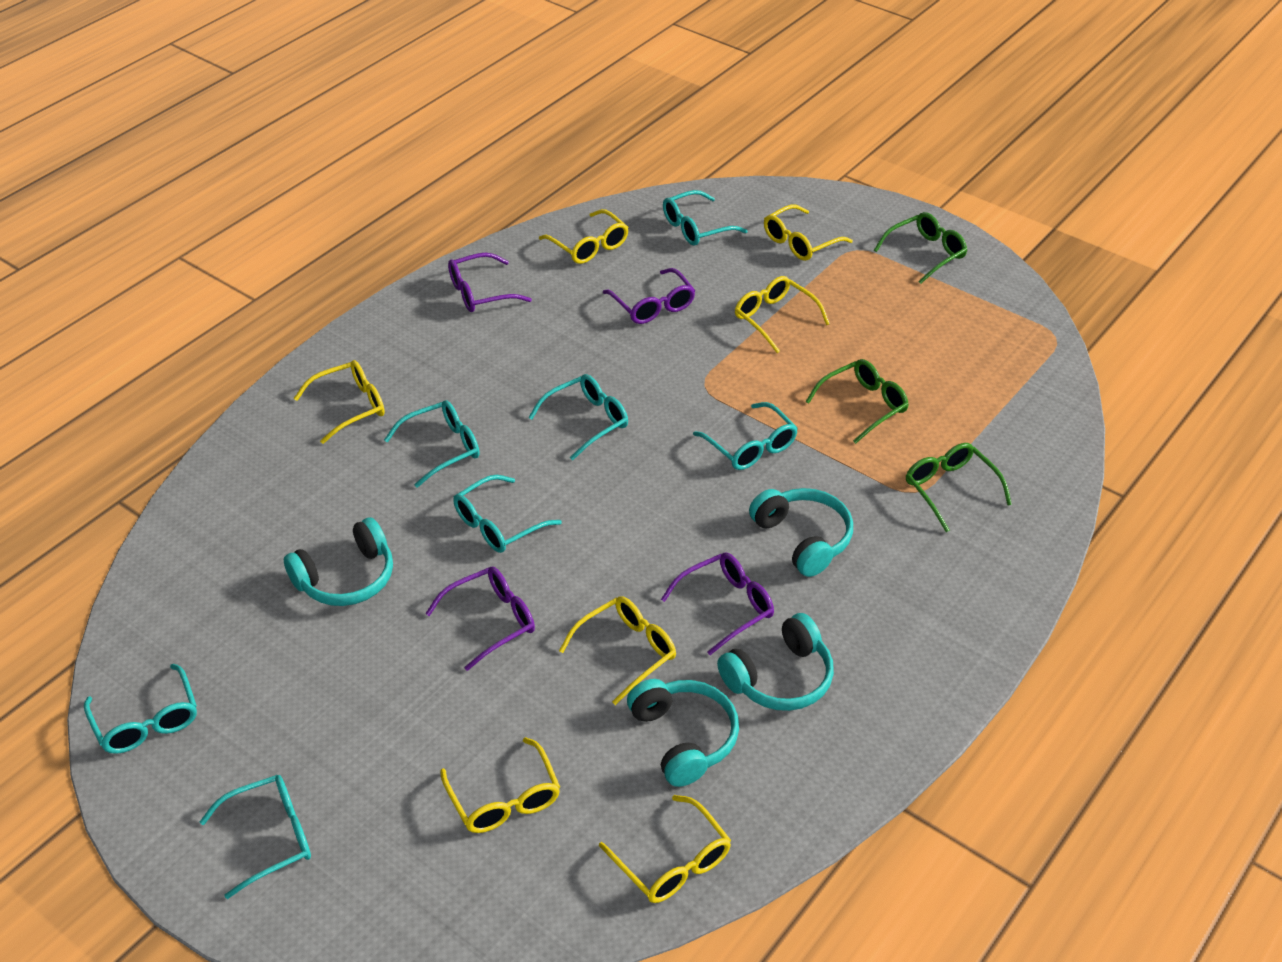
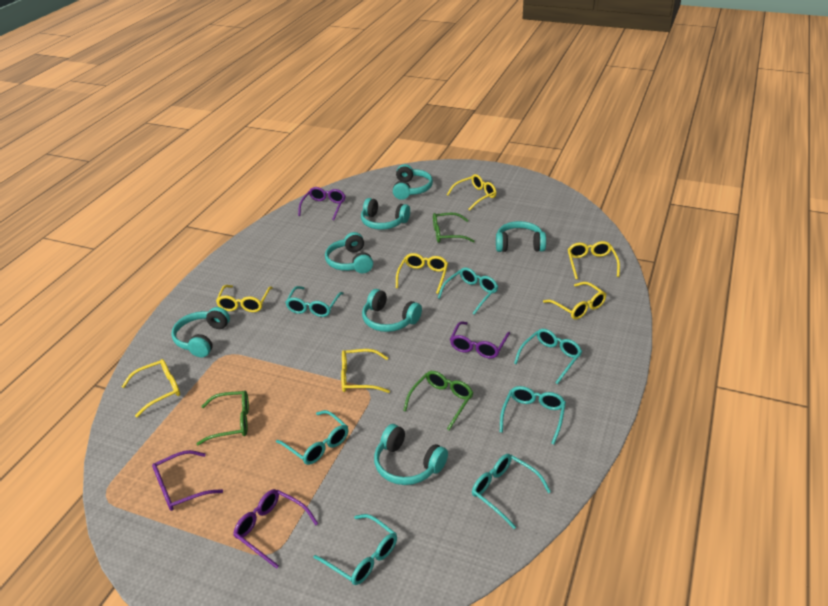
turquoise headphones: 4 -> 7

